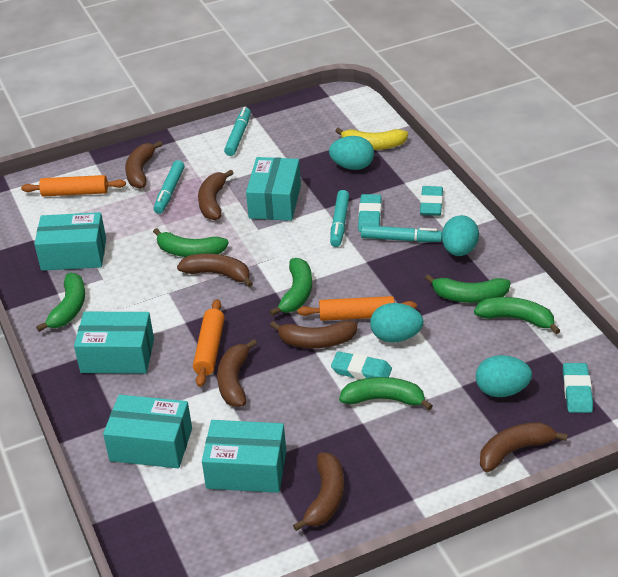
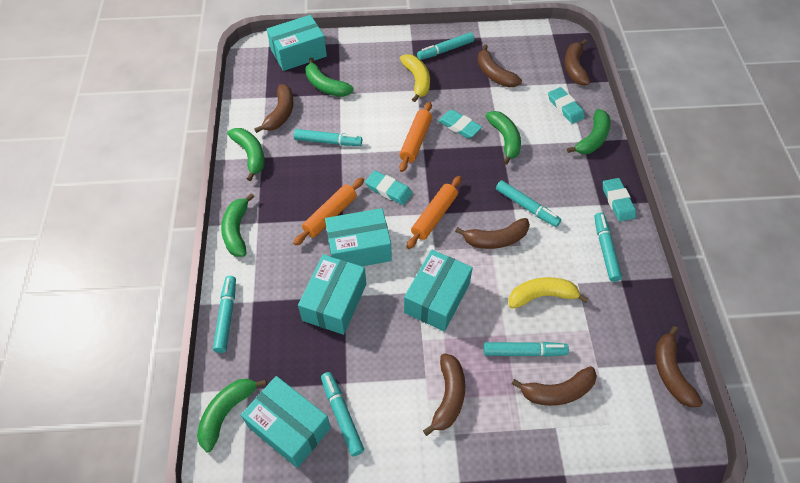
turquoise egg: 4 -> 0
turquoise marker: 4 -> 7
yellow banana: 1 -> 2

